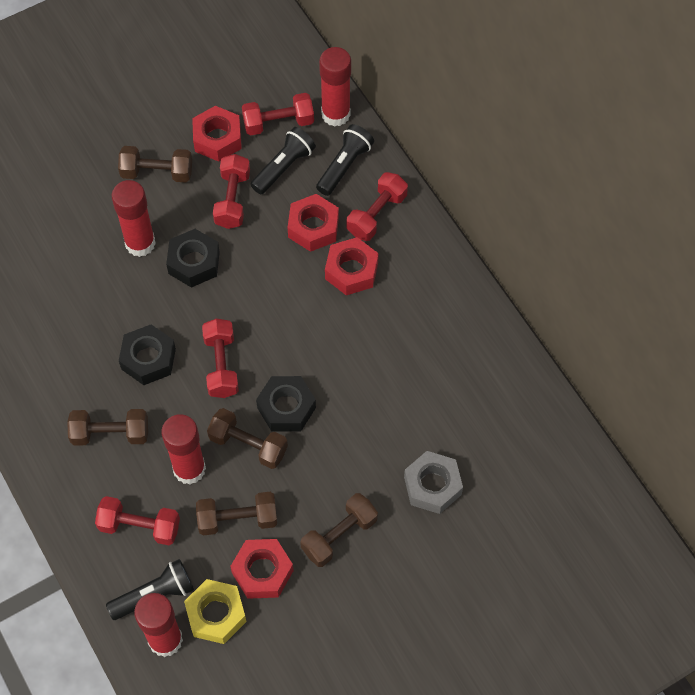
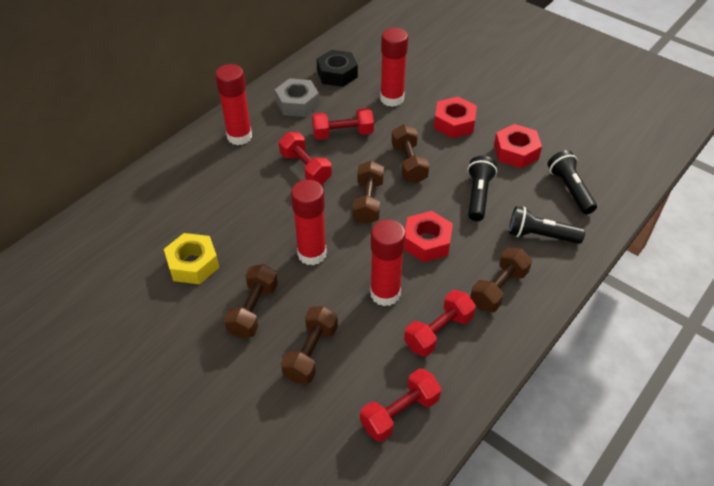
black nut: 3 -> 1
red dumbbell: 5 -> 4
red nut: 4 -> 3

